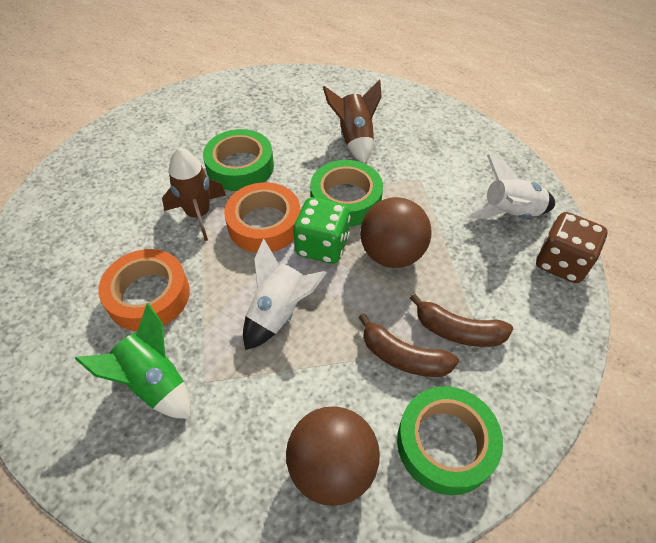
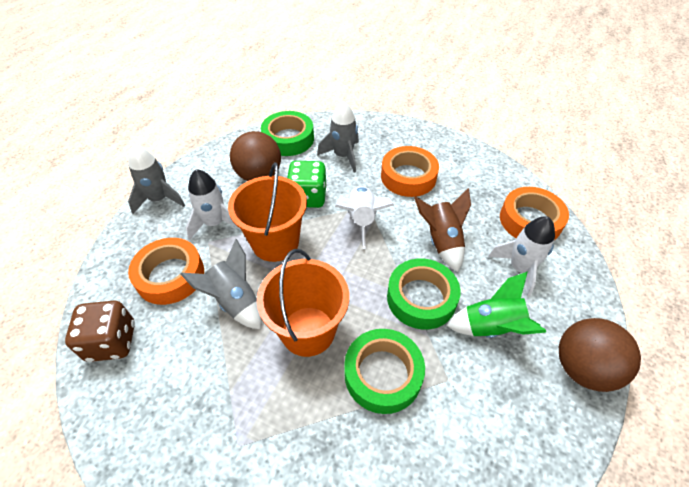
brown banana: 2 -> 0
brown rocket: 2 -> 1
grey rocket: 0 -> 3
orange bucket: 0 -> 2
orange tape: 2 -> 3
white rocket: 2 -> 3

